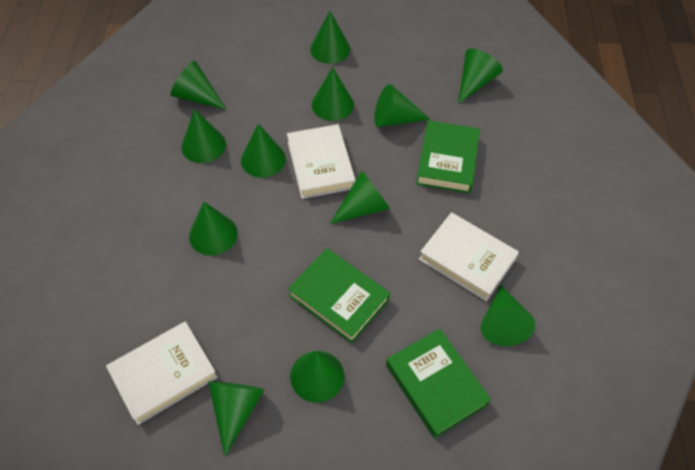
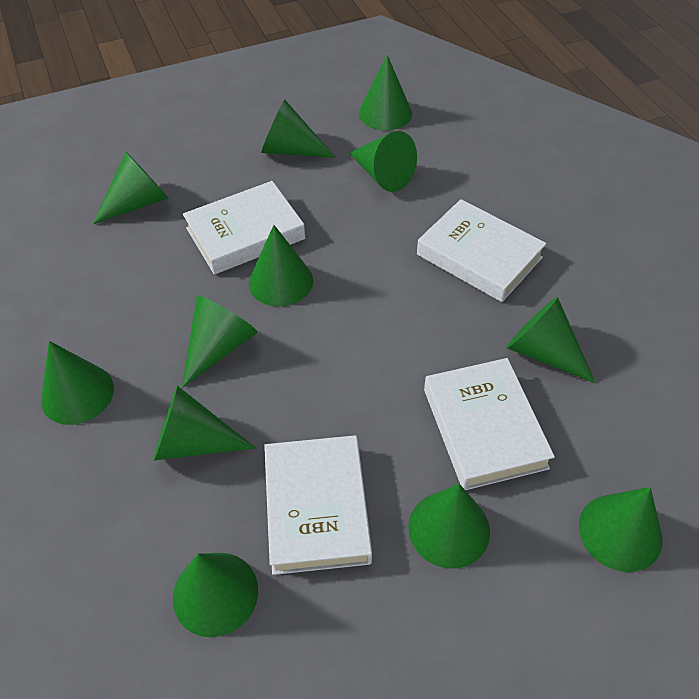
green book: 3 -> 0
white book: 3 -> 4

